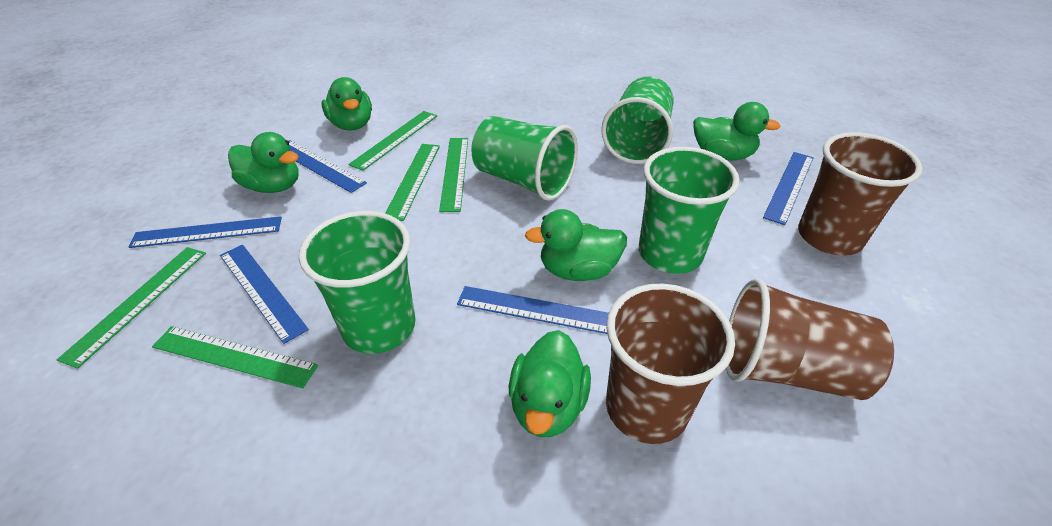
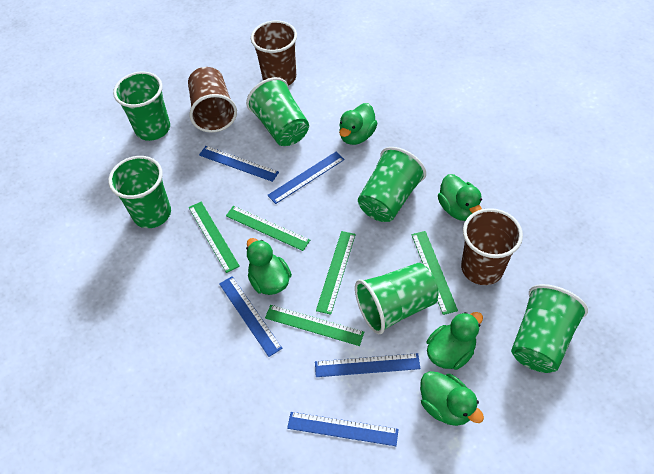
green cup: 4 -> 6

